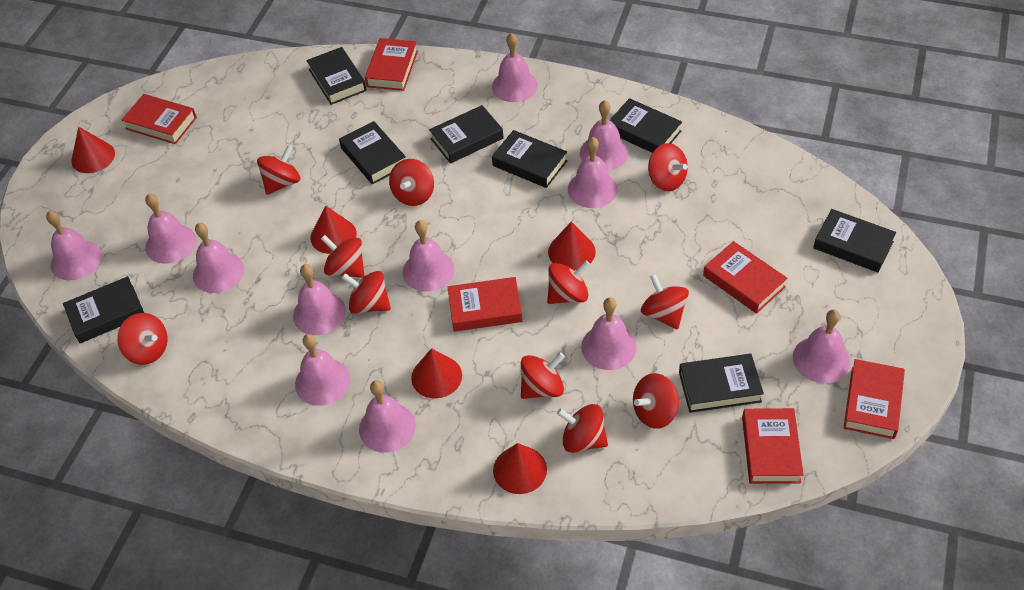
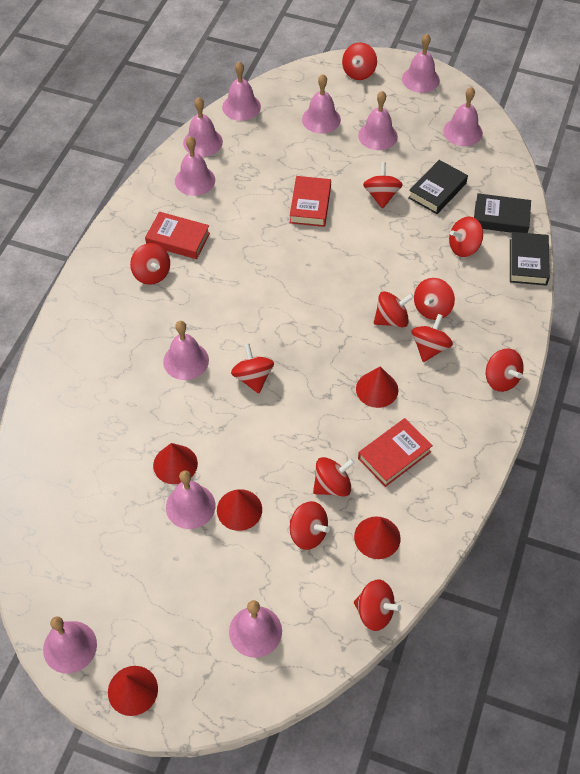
black book: 8 -> 3
pink bell: 12 -> 11
red book: 6 -> 3
red spinning top: 11 -> 12

